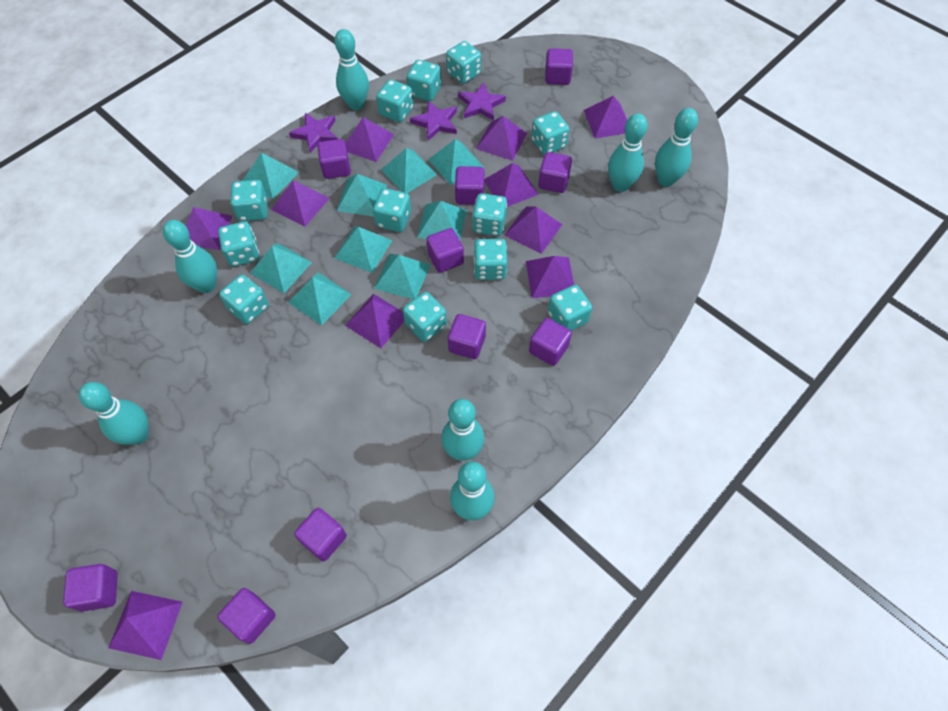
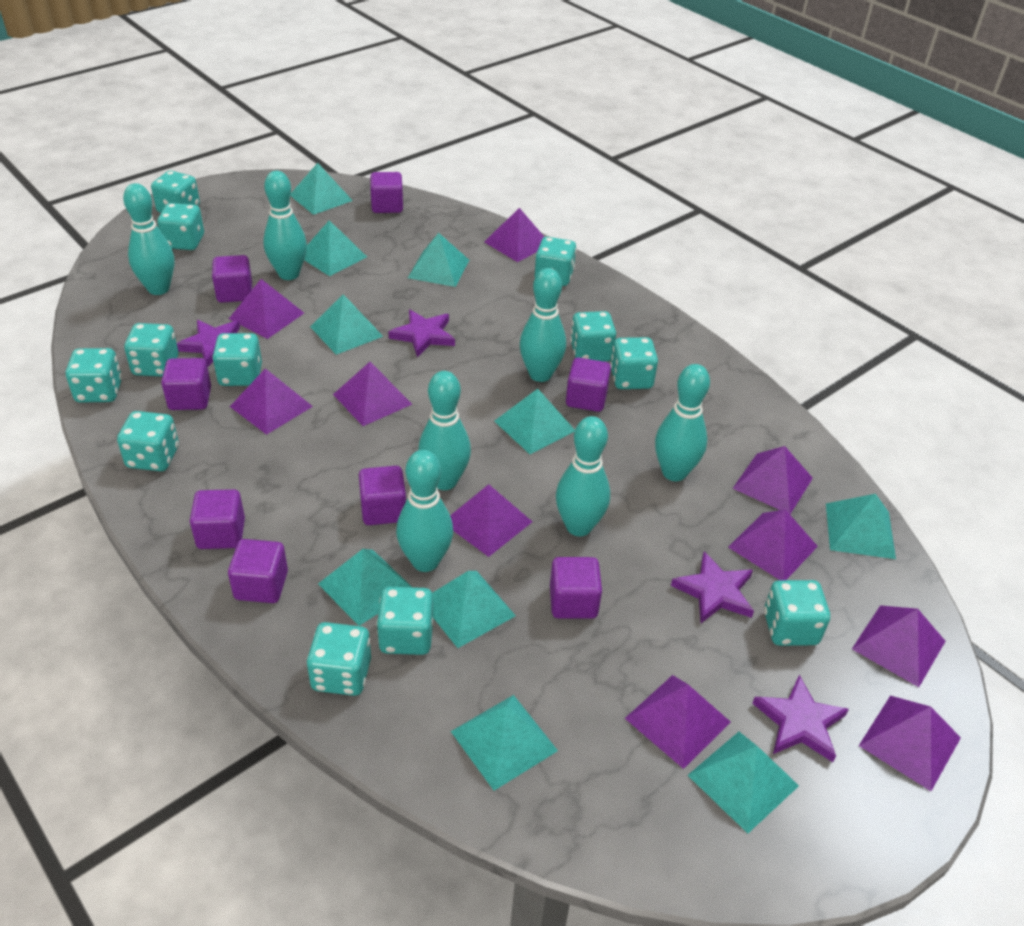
purple cube: 10 -> 8
purple star: 3 -> 4
turquoise pyramid: 9 -> 10

